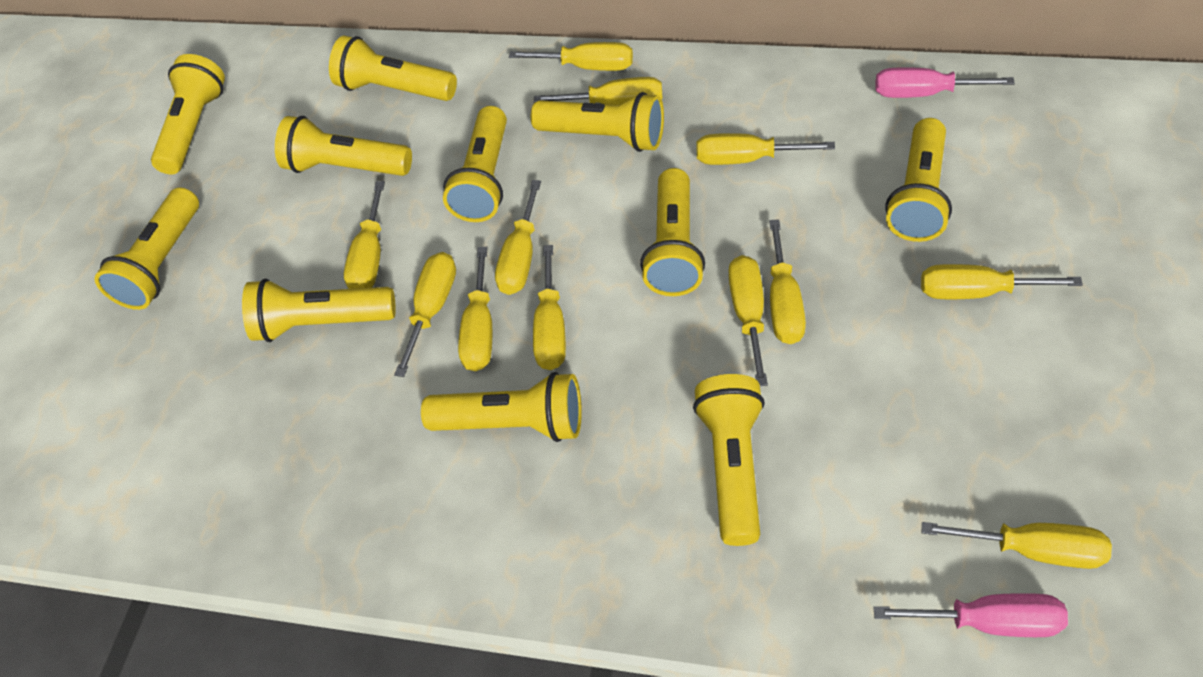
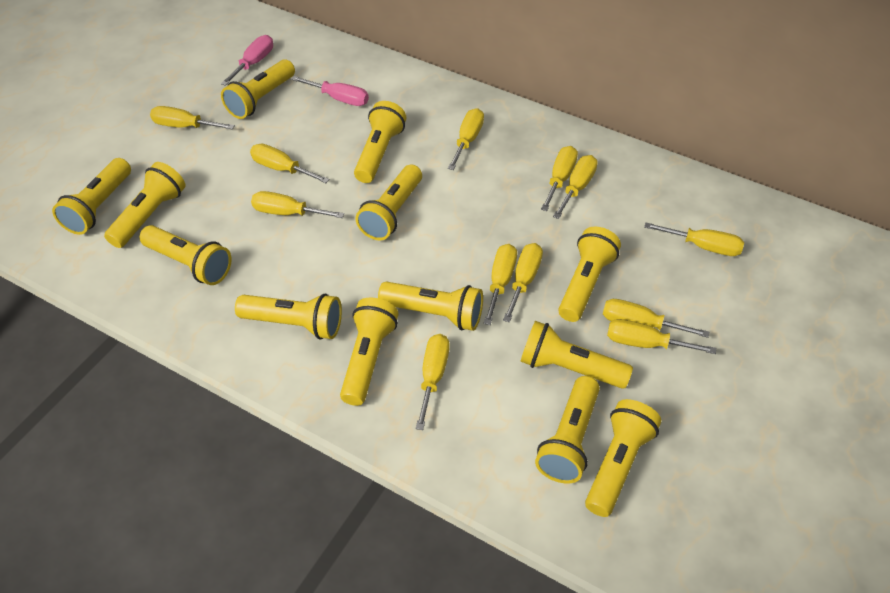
yellow flashlight: 11 -> 13

